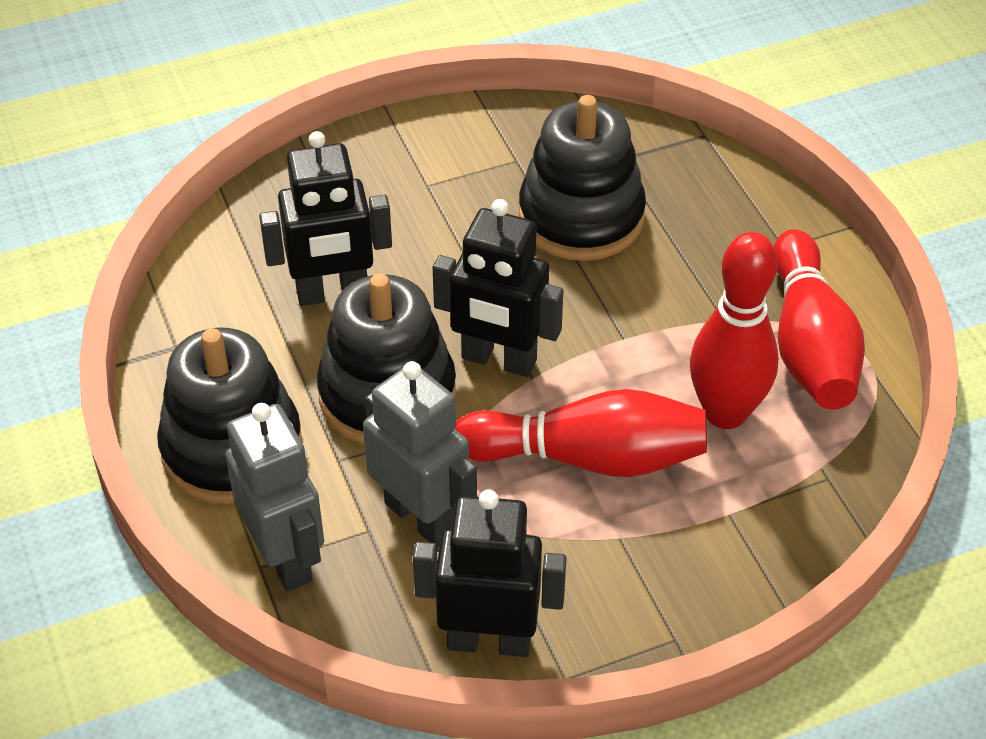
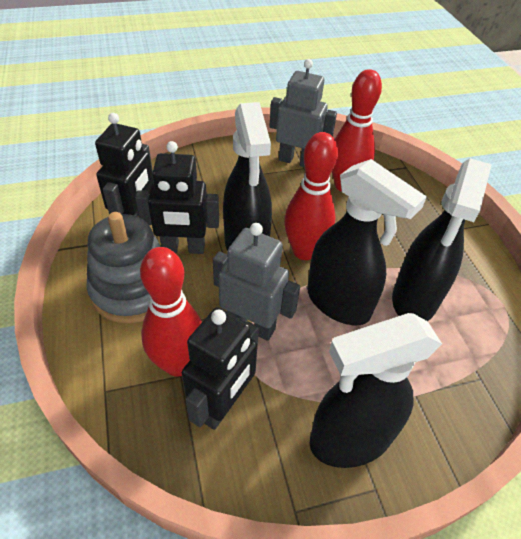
black spray bottle: 0 -> 4
black stacking toy: 3 -> 0
grey stacking toy: 0 -> 1

